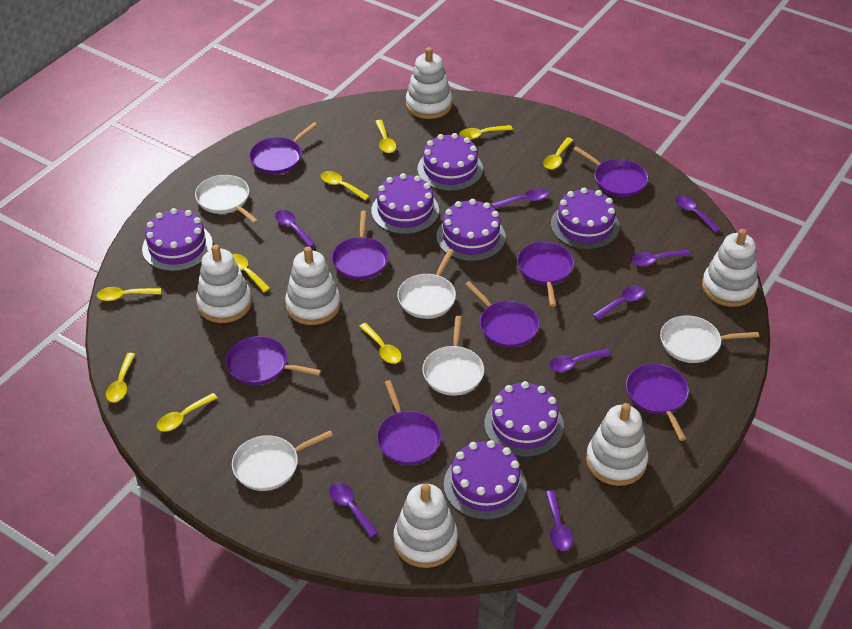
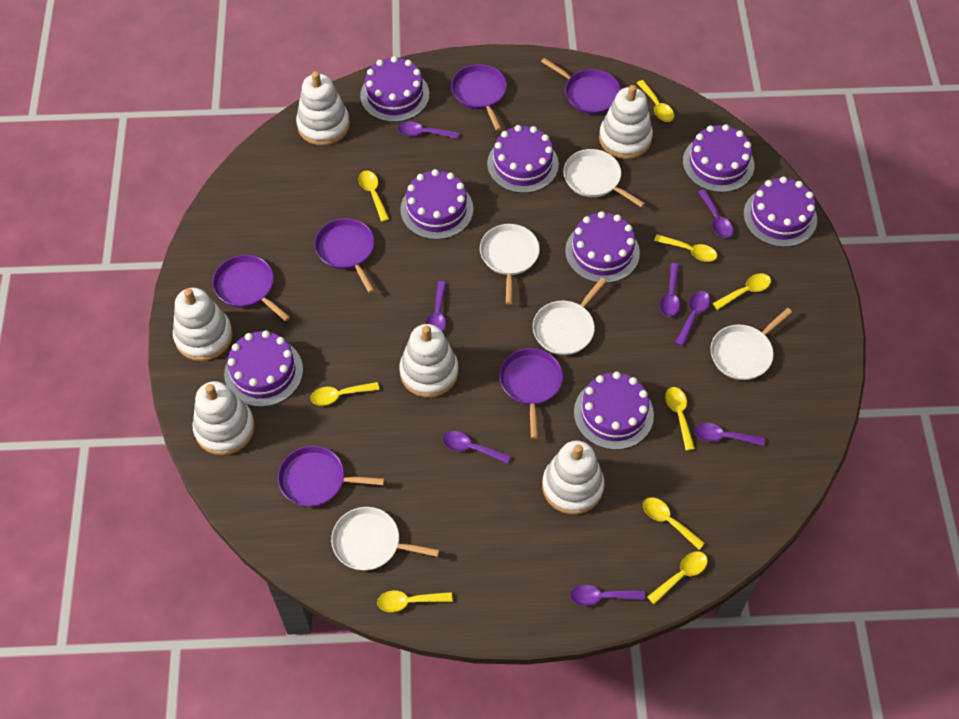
purple cake: 7 -> 8
purple pan: 8 -> 6

